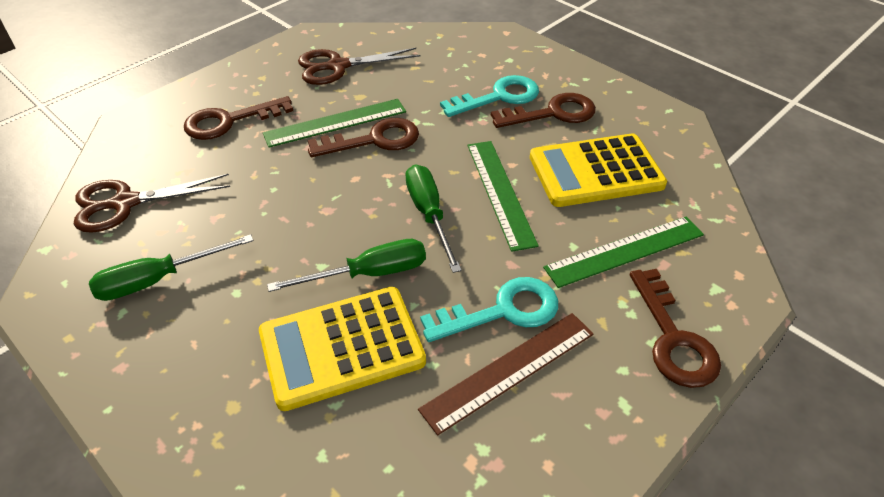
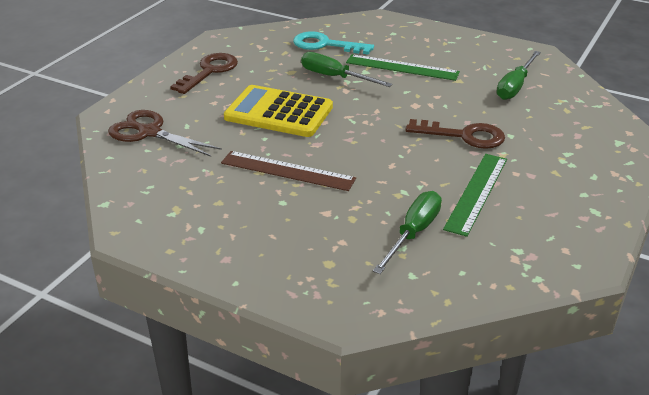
brown key: 4 -> 2
brown scissors: 2 -> 1
green ruler: 3 -> 2
turquoise key: 2 -> 1
yellow calculator: 2 -> 1

